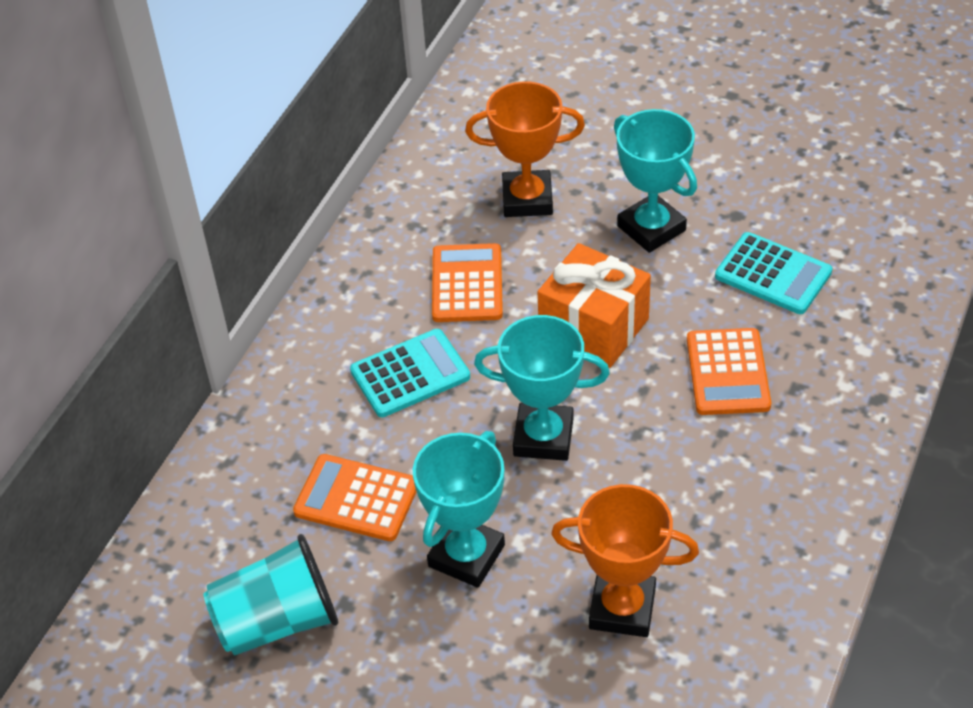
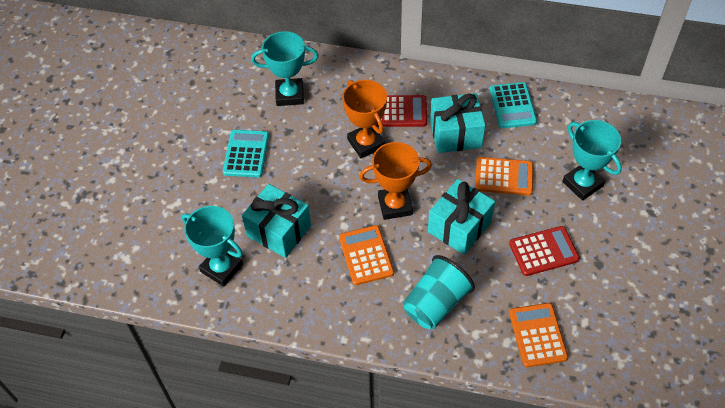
orange gift: 1 -> 0
red calculator: 0 -> 2
turquoise gift: 0 -> 3

